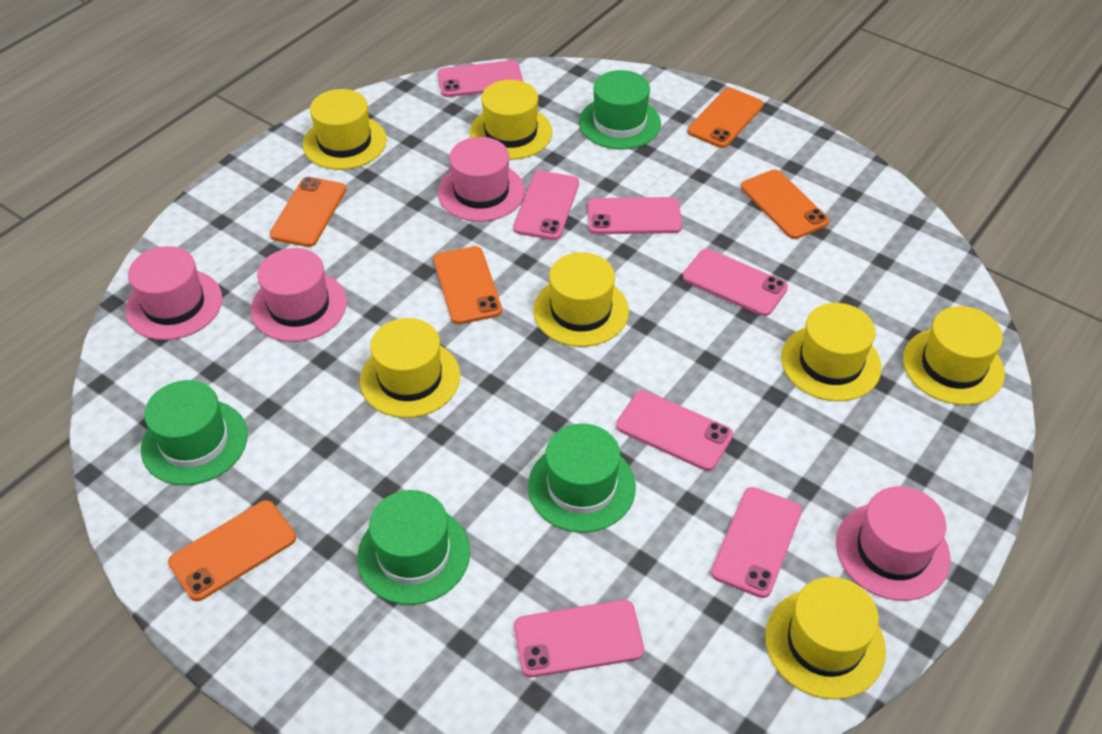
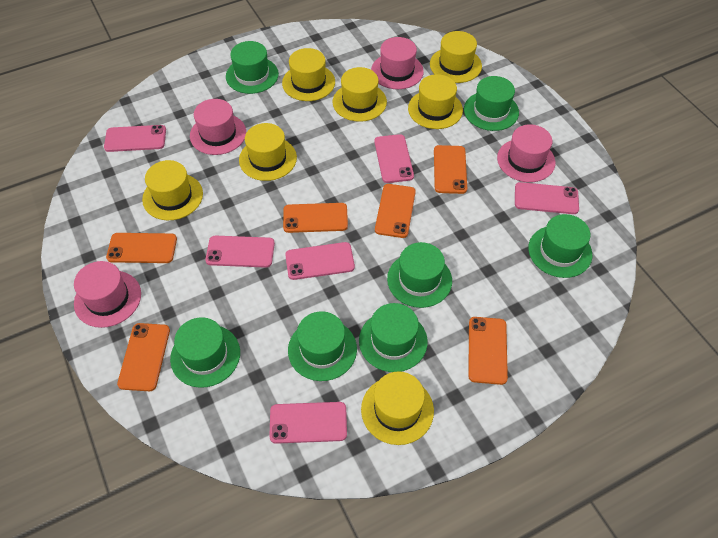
green hat: 4 -> 7
orange phone: 5 -> 6
pink phone: 7 -> 6

